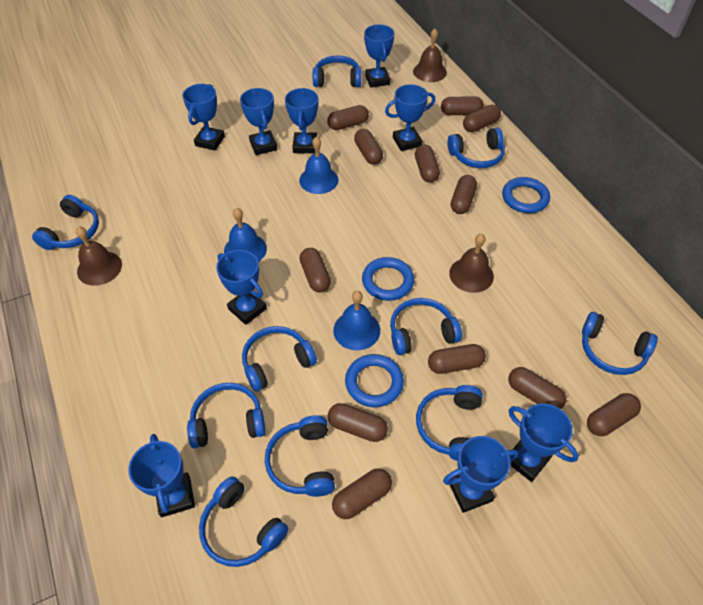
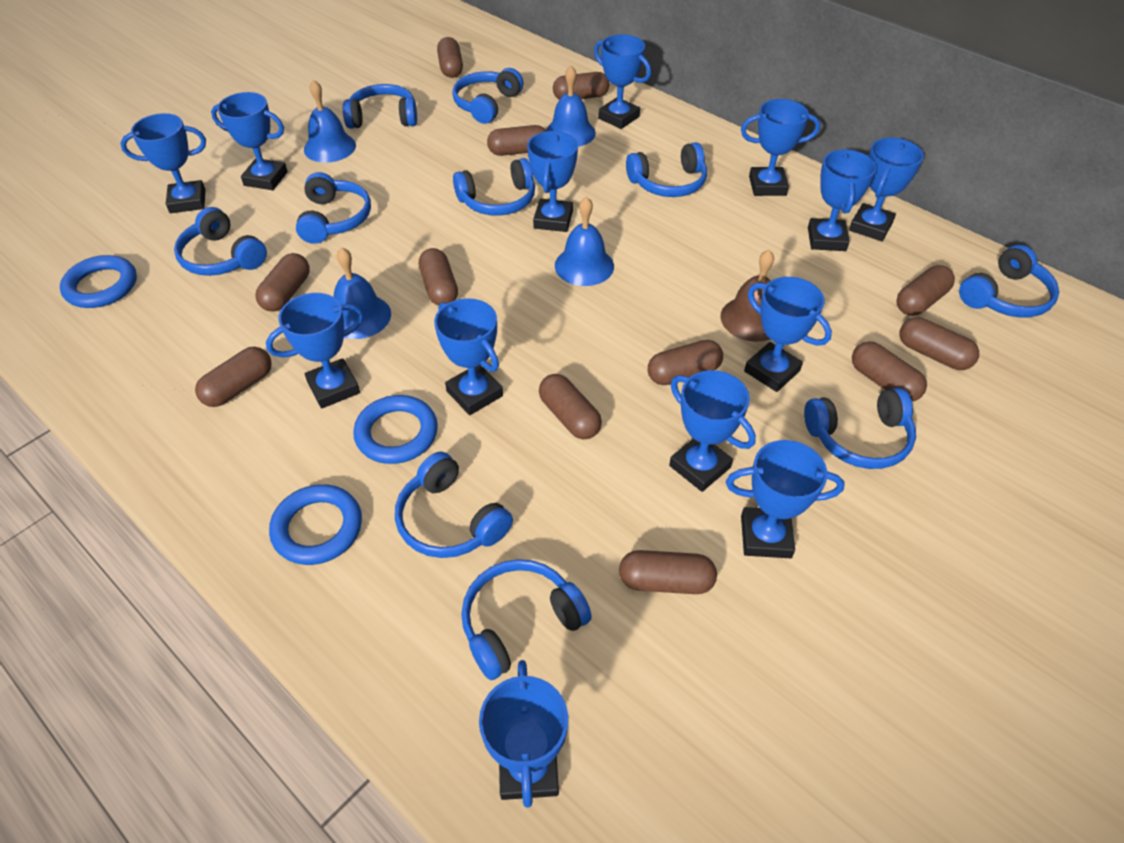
blue bell: 3 -> 4
blue trophy: 9 -> 13
brown bell: 3 -> 1

